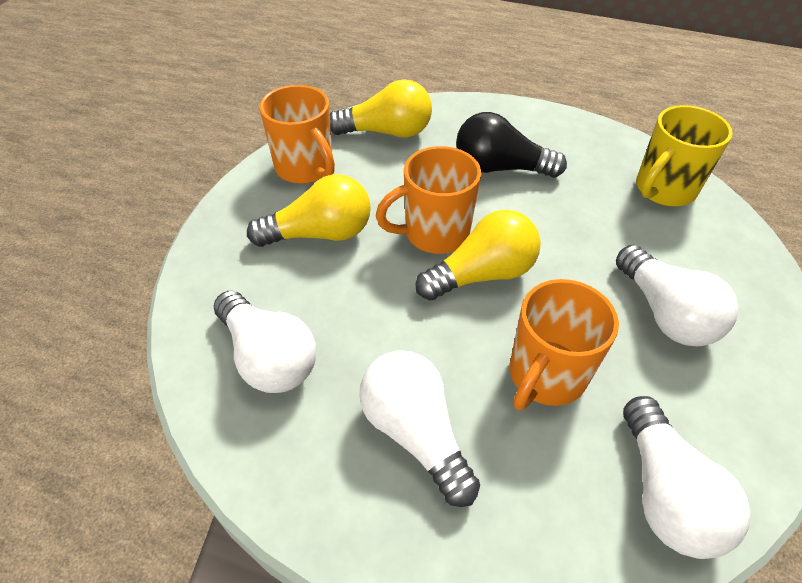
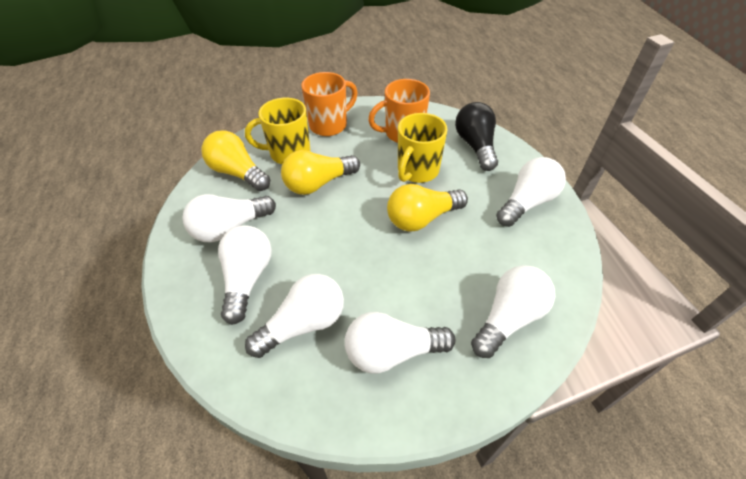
orange mug: 3 -> 2
white light bulb: 4 -> 6
yellow mug: 1 -> 2

